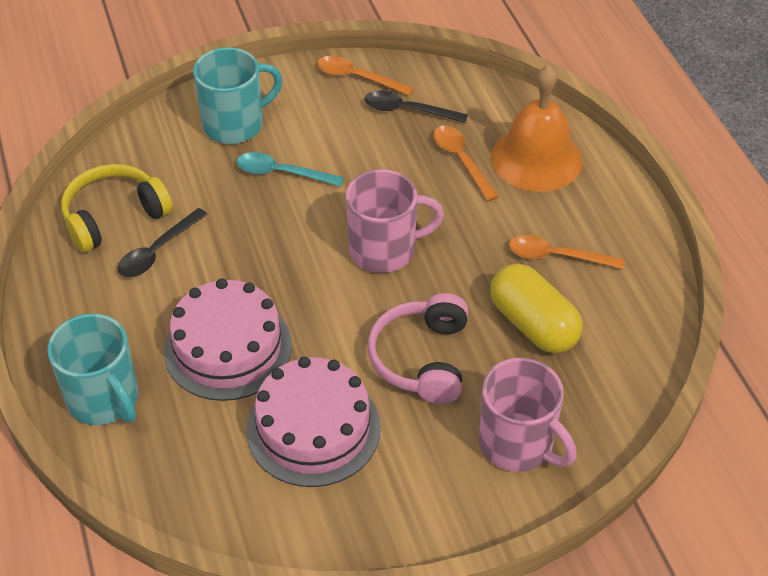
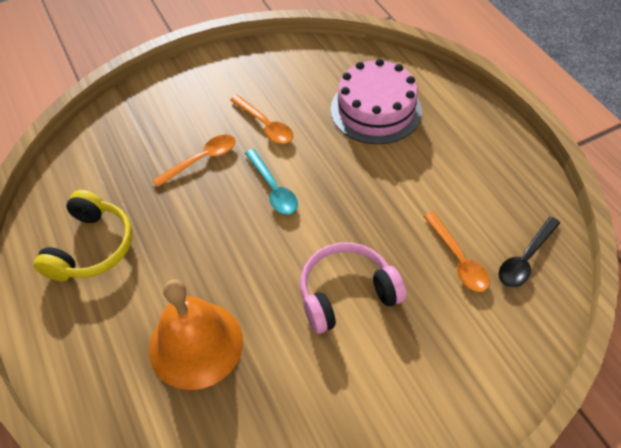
black spoon: 2 -> 1
pink cake: 2 -> 1
pink mug: 2 -> 0
turquoise mug: 2 -> 0
yellow capsule: 1 -> 0

